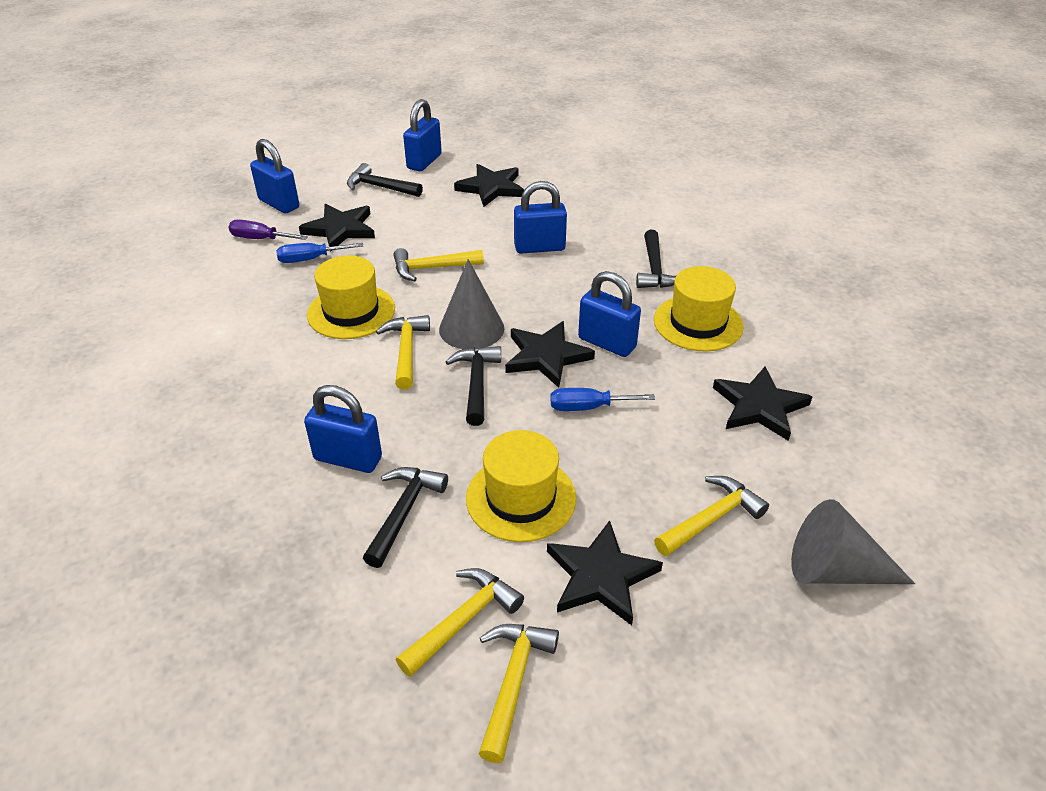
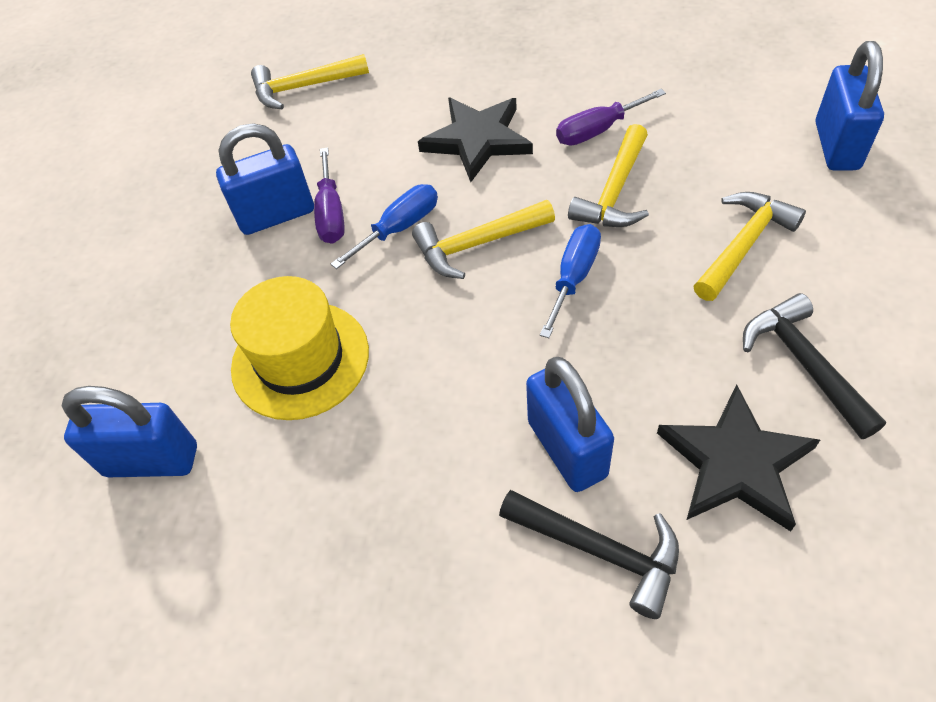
black hammer: 4 -> 2
black star: 5 -> 2
blue padlock: 5 -> 4
grey cone: 2 -> 0
purple screwdriver: 1 -> 2
yellow hammer: 5 -> 4
yellow hat: 3 -> 1

